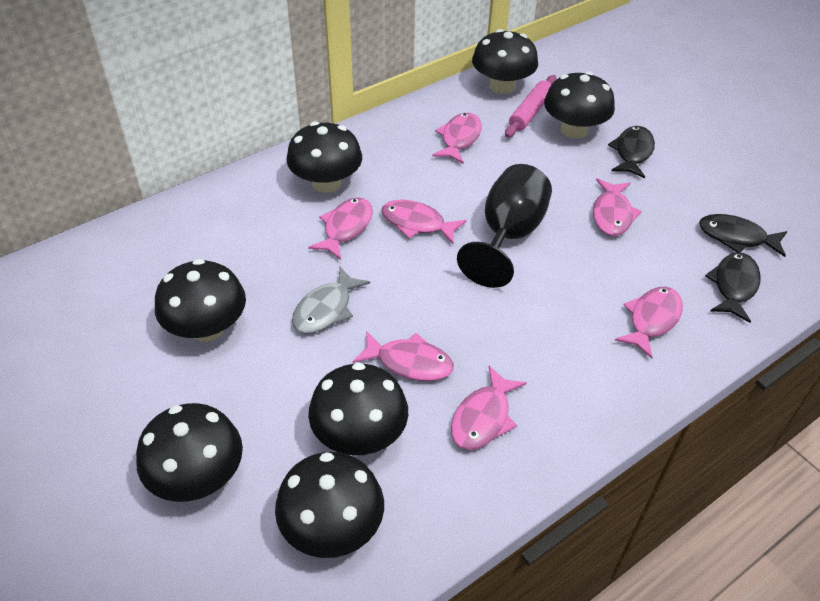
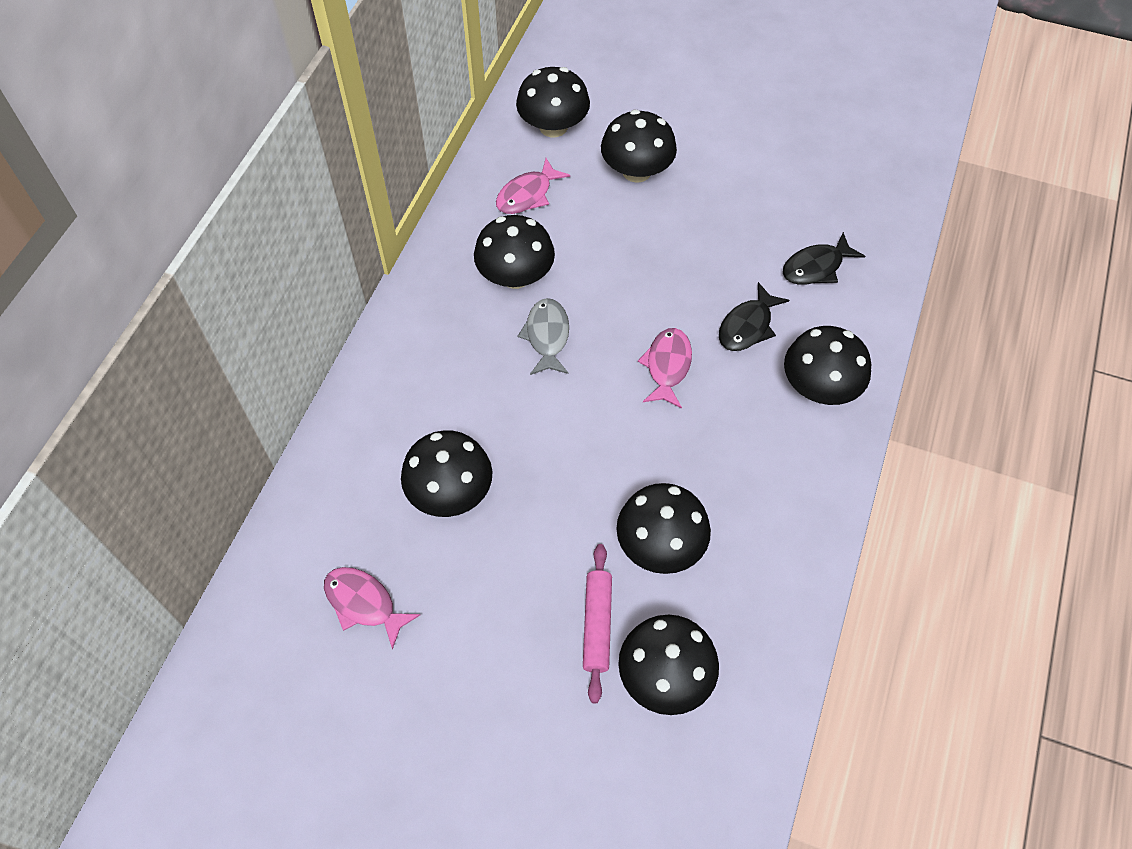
black fish: 3 -> 2
black goblet: 1 -> 0
pink fish: 7 -> 3

